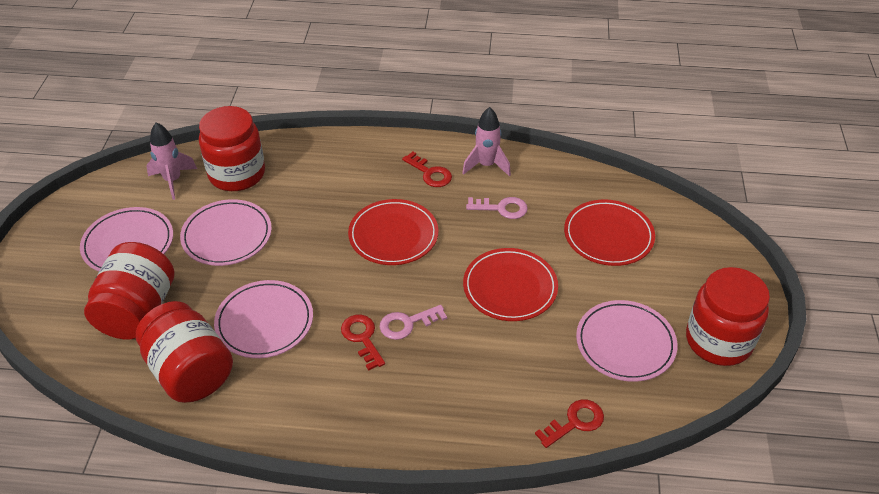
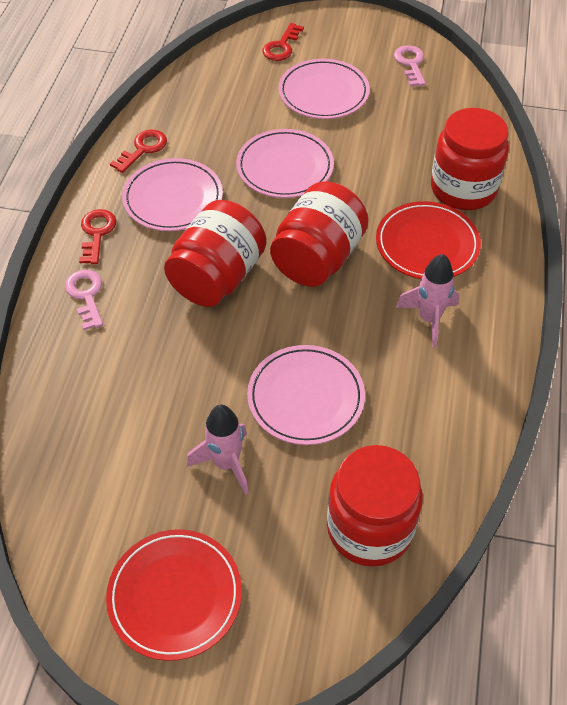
red plate: 3 -> 2

